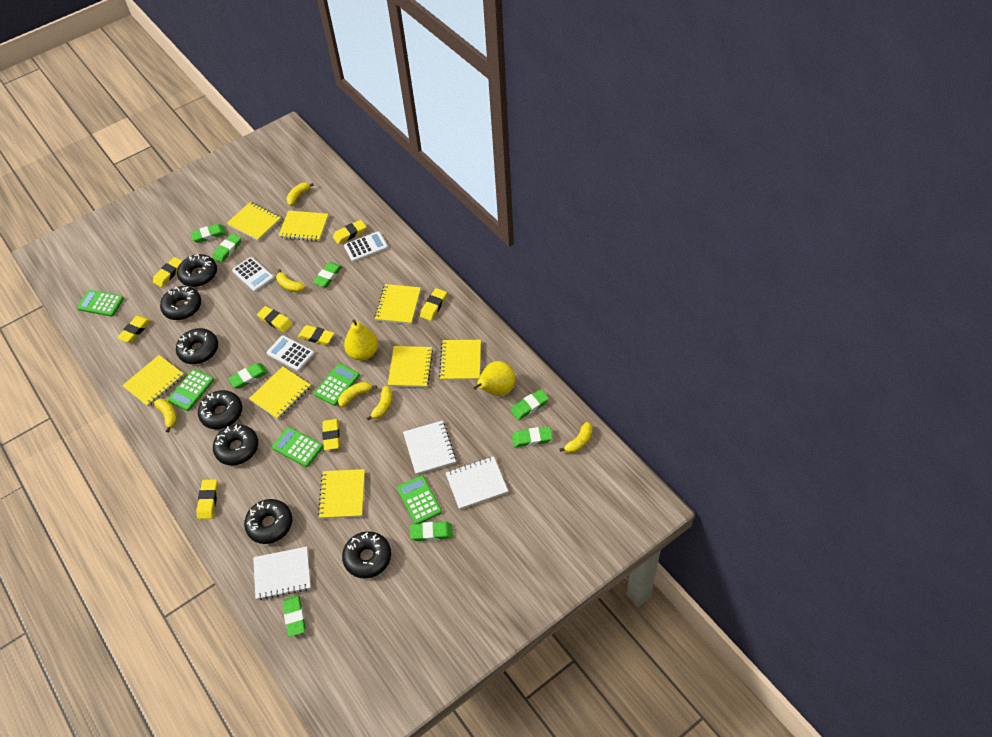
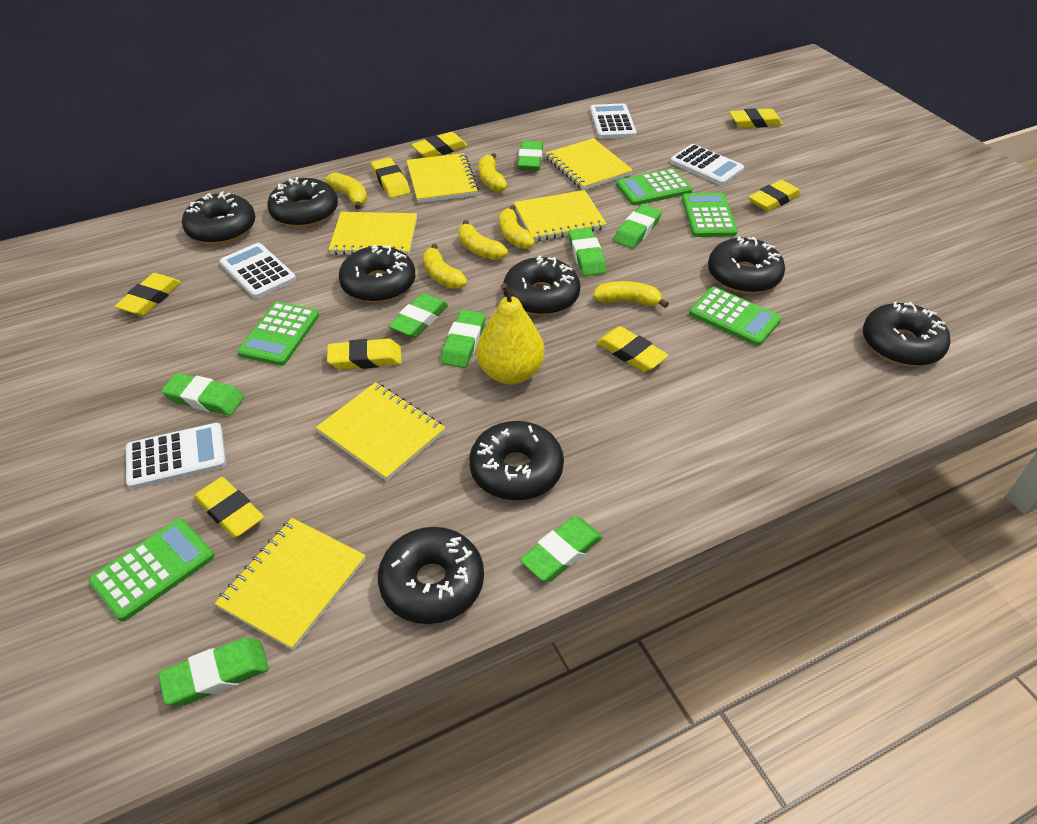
black donut: 7 -> 8
white calculator: 3 -> 4
white notebook: 3 -> 0
yellow notebook: 8 -> 6
yellow pear: 2 -> 1

